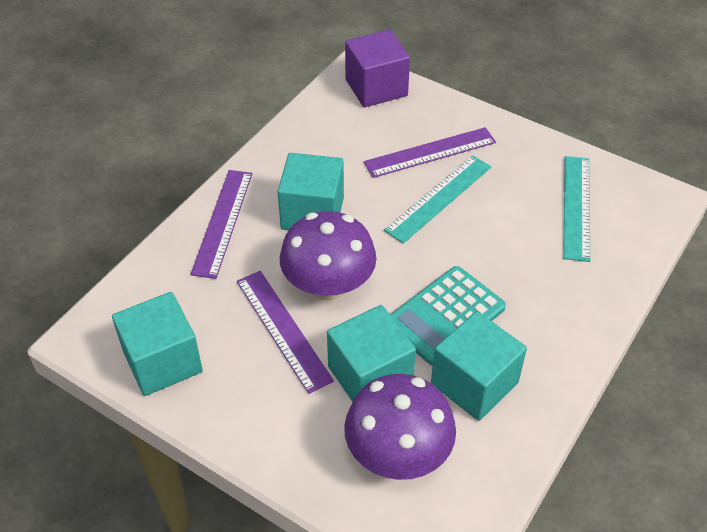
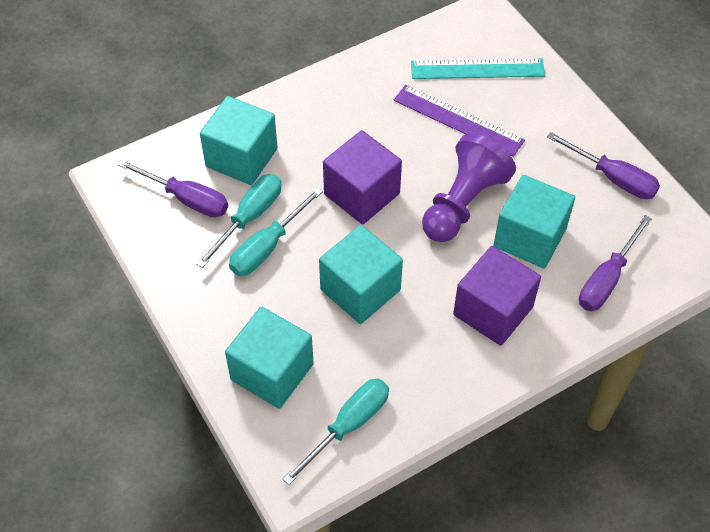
purple cube: 1 -> 2
purple mushroom: 2 -> 0
purple pawn: 0 -> 1
purple ruler: 3 -> 1
purple screwdriver: 0 -> 3
turquoise calculator: 1 -> 0
turquoise ruler: 2 -> 1
turquoise screwdriver: 0 -> 3

